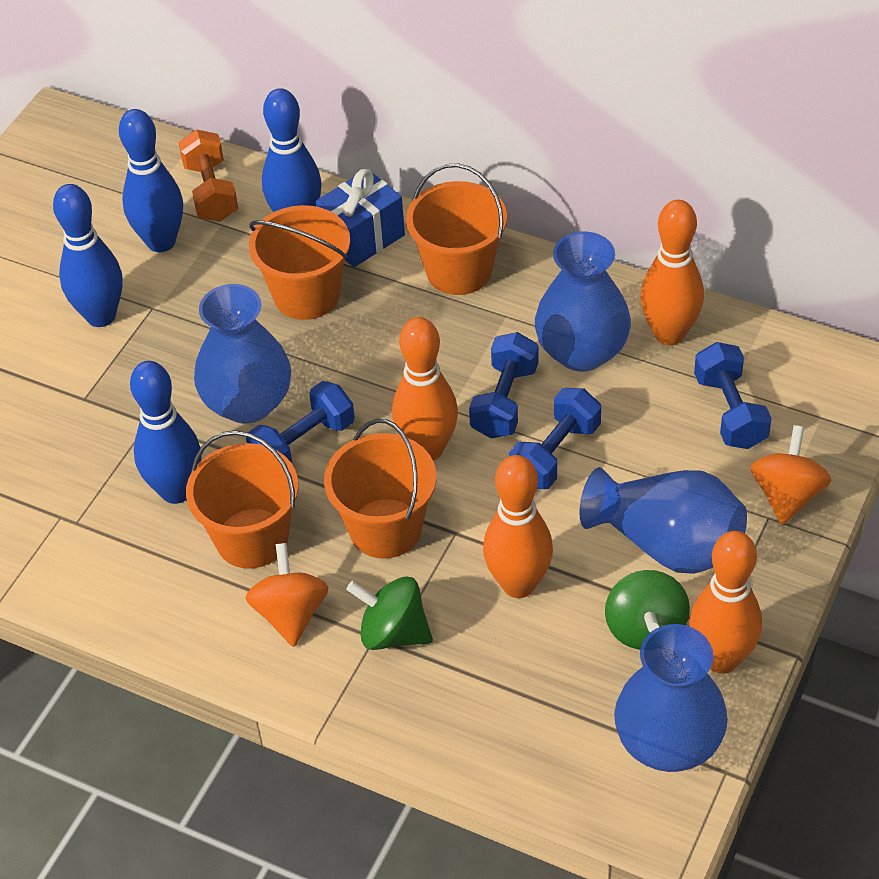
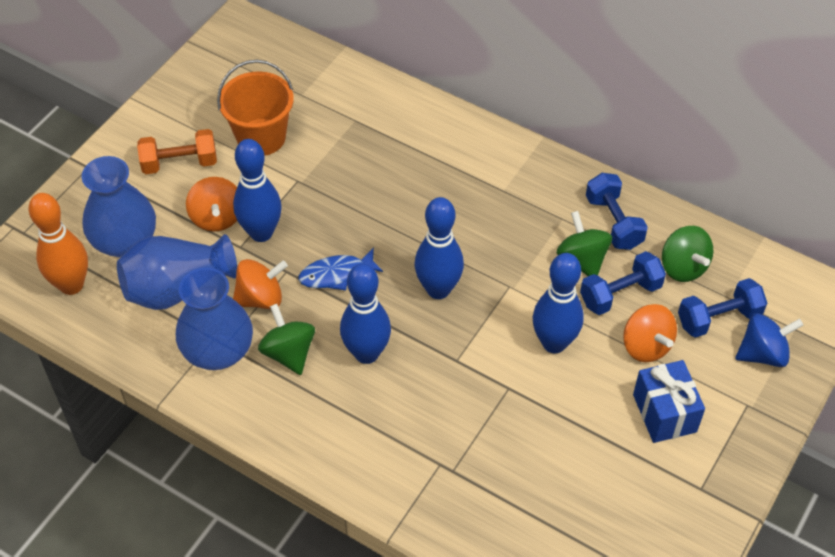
blue dumbbell: 4 -> 3
blue fish: 0 -> 1
blue spinning top: 0 -> 1
blue vase: 4 -> 3
green spinning top: 2 -> 3
orange bowling pin: 4 -> 1
orange bucket: 4 -> 1
orange spinning top: 2 -> 3

